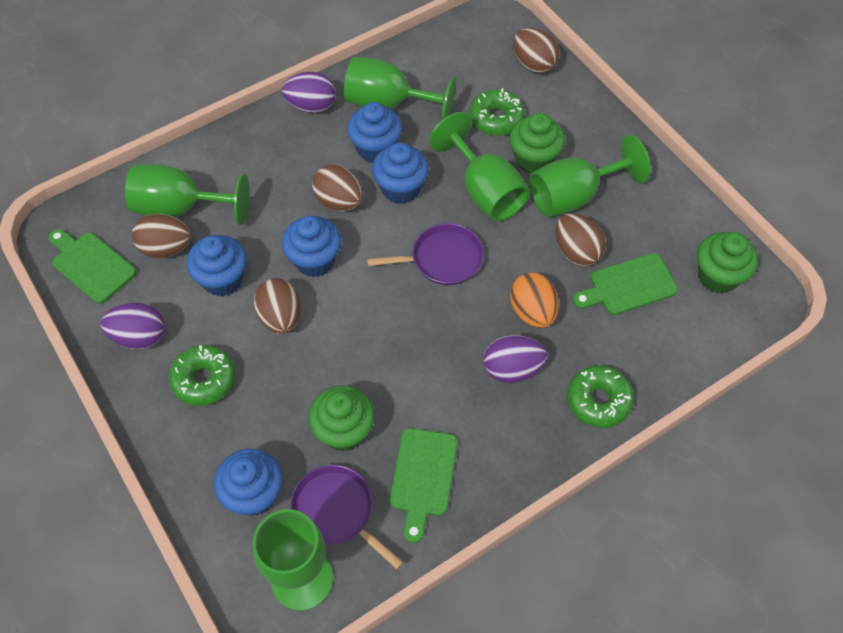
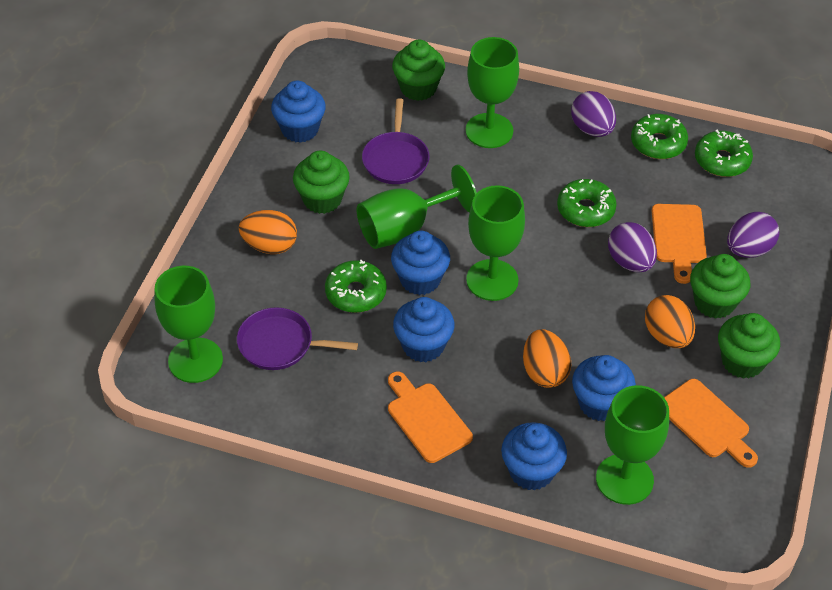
brown egg: 5 -> 0
green cupcake: 3 -> 4
green cutting board: 3 -> 0
green donut: 3 -> 4
orange cutting board: 0 -> 3
orange egg: 1 -> 3

